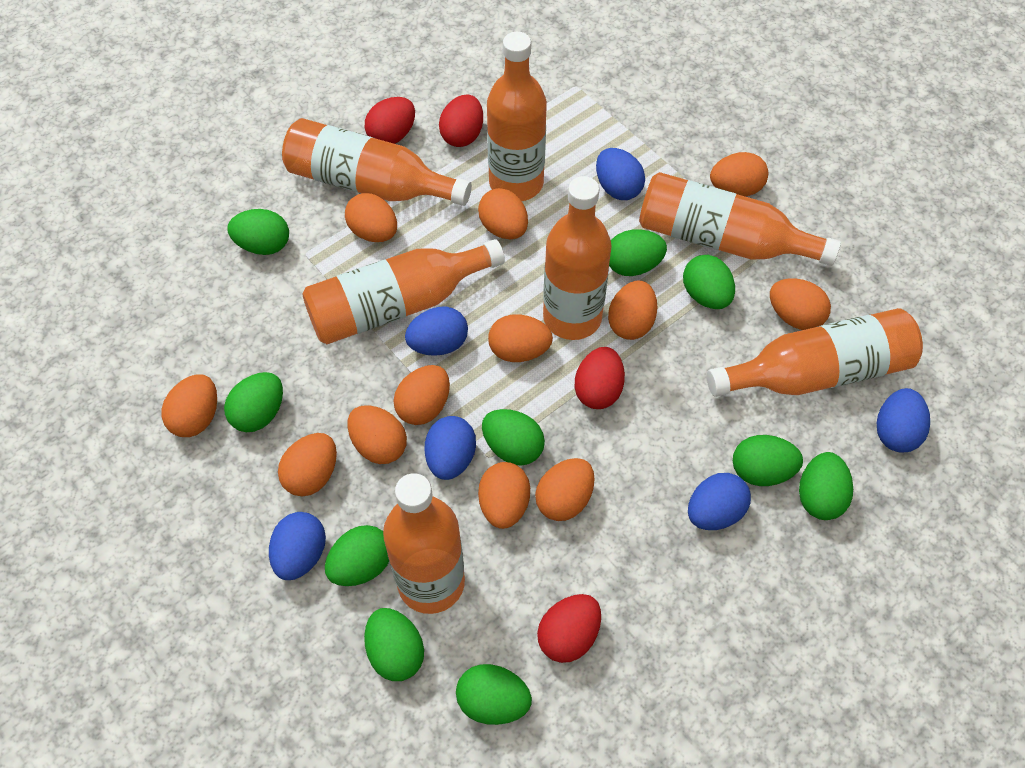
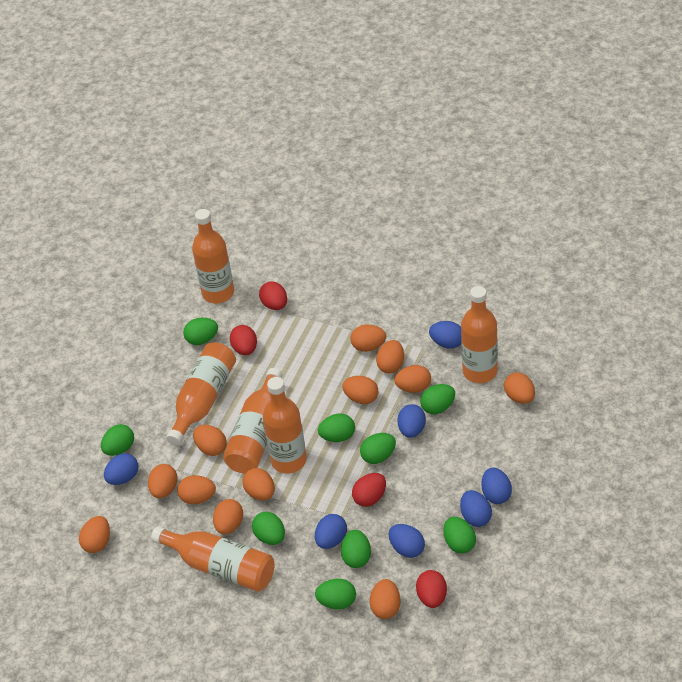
blue egg: 6 -> 7
green egg: 10 -> 9
orange bottle: 7 -> 6

